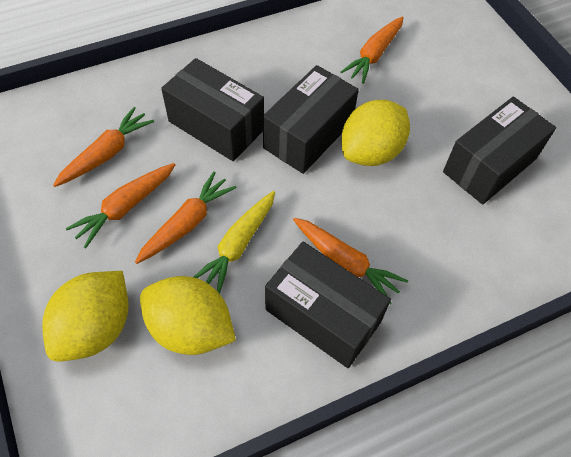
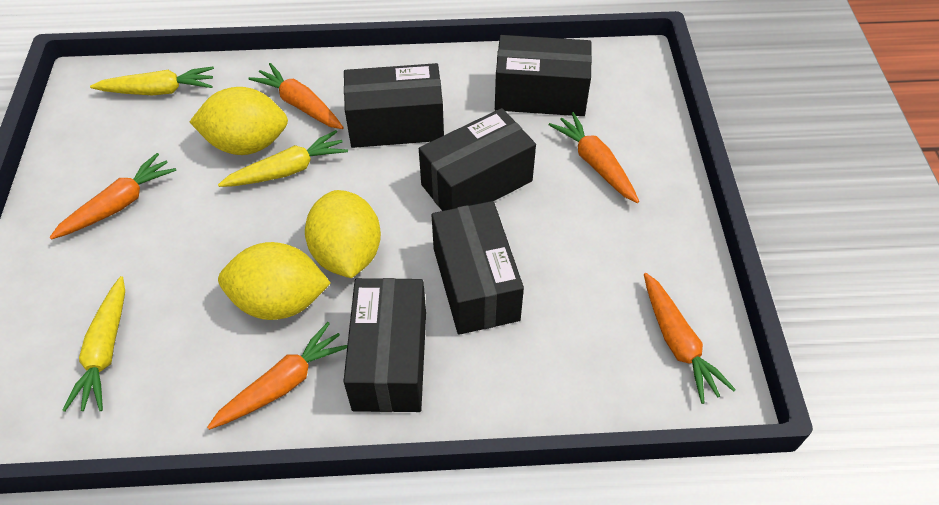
black box: 4 -> 5
yellow carrot: 1 -> 3

